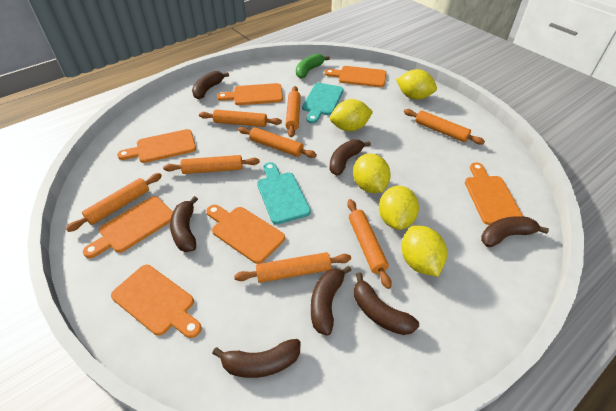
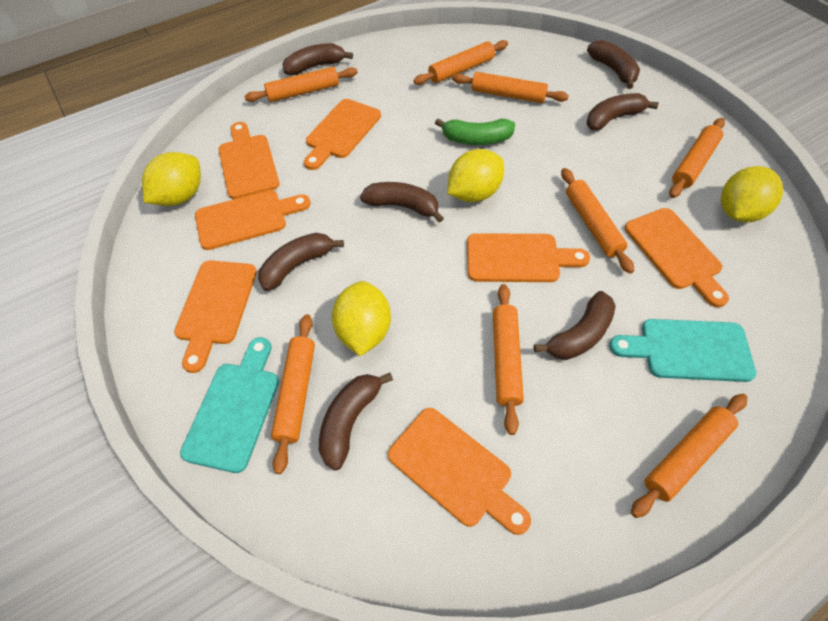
yellow lemon: 5 -> 4

